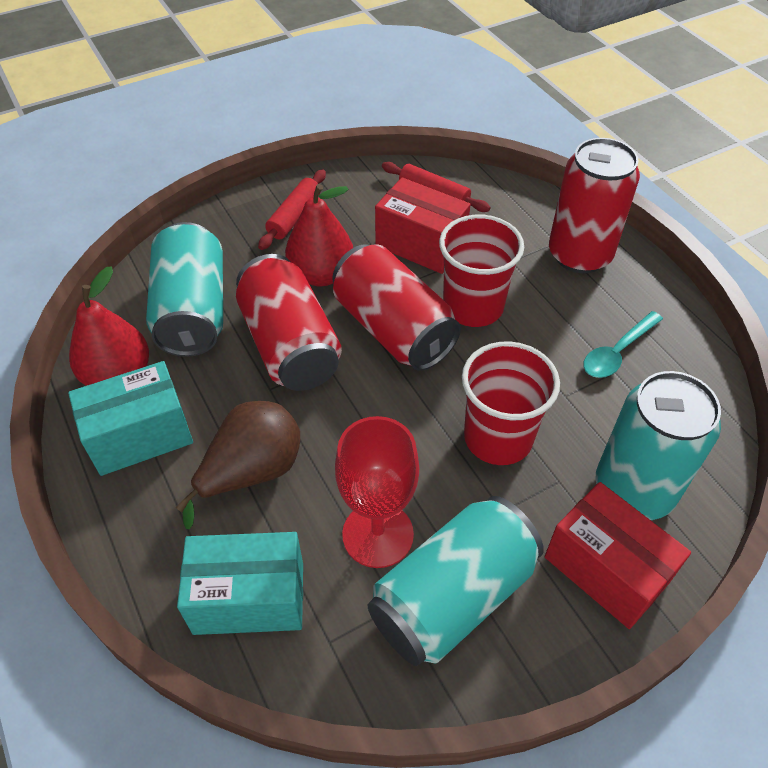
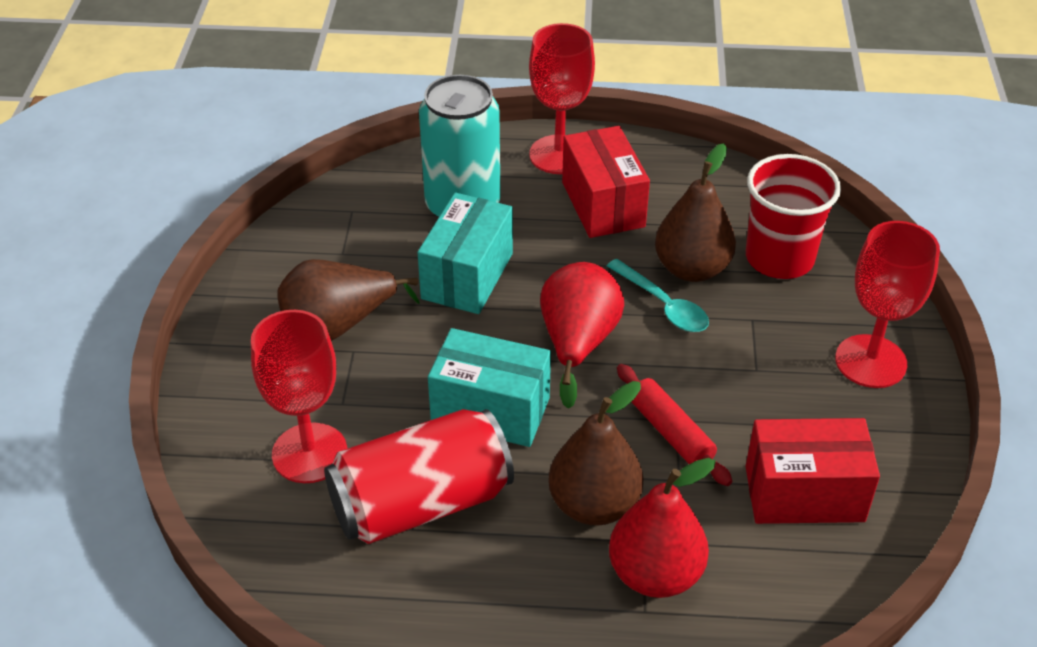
brown pear: 1 -> 3
red can: 3 -> 1
red cup: 2 -> 1
red goblet: 1 -> 3
red rolling pin: 2 -> 1
turquoise can: 3 -> 1

